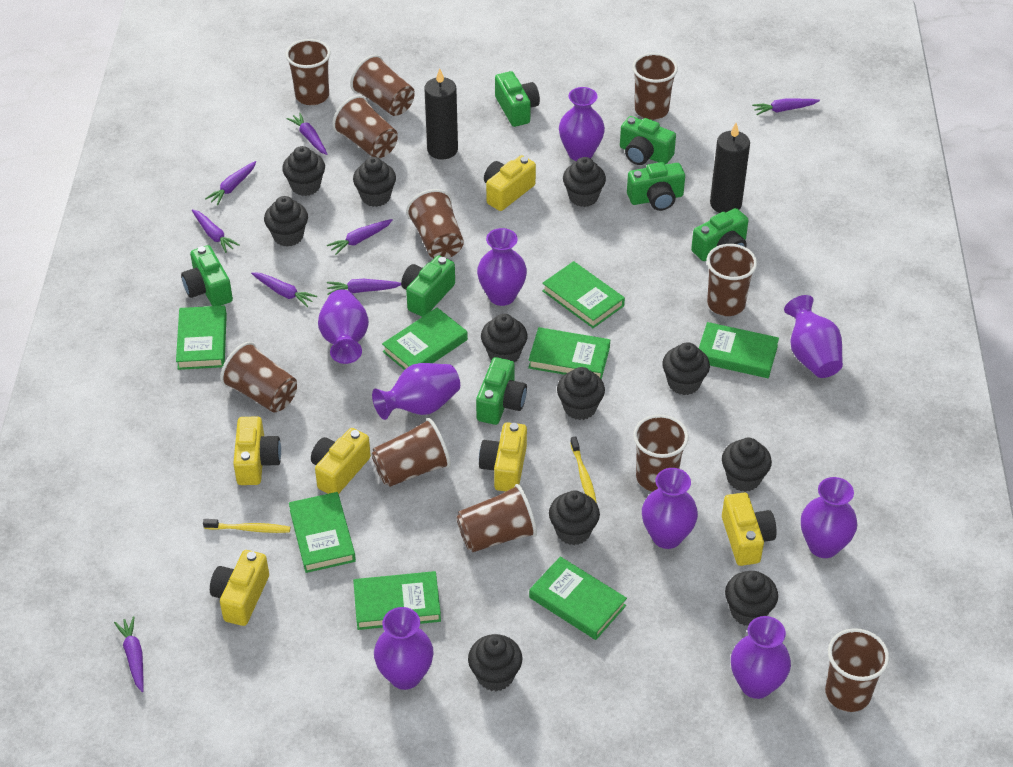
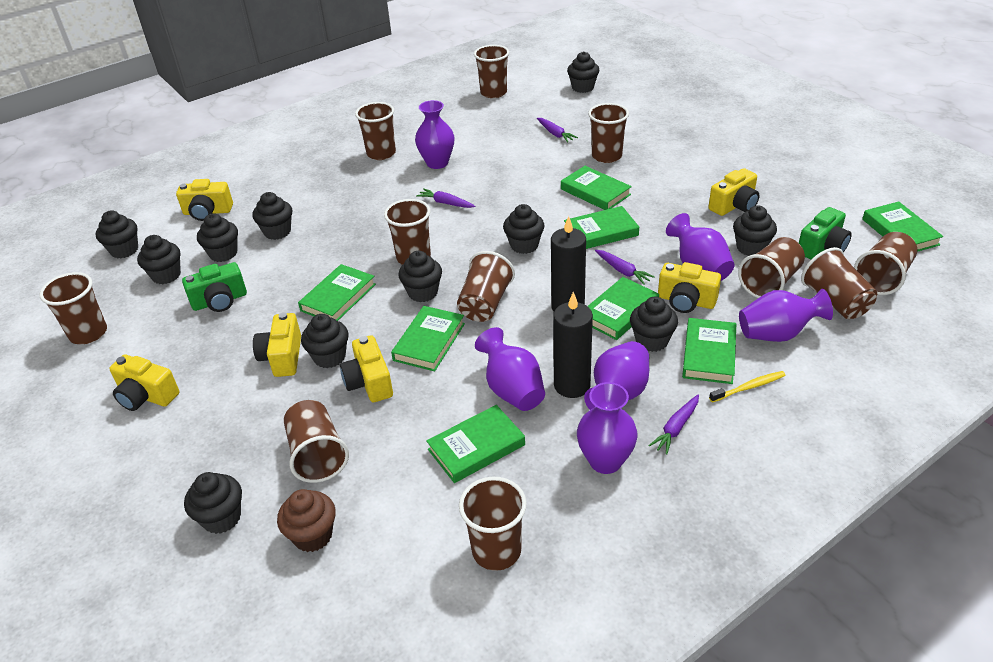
brown cupcake: 0 -> 1
green camera: 7 -> 2
purple carrot: 8 -> 4
purple vase: 9 -> 6
yellow toothbrush: 2 -> 1

